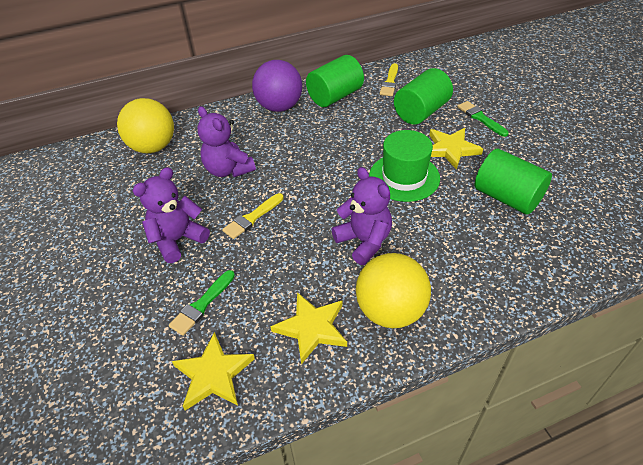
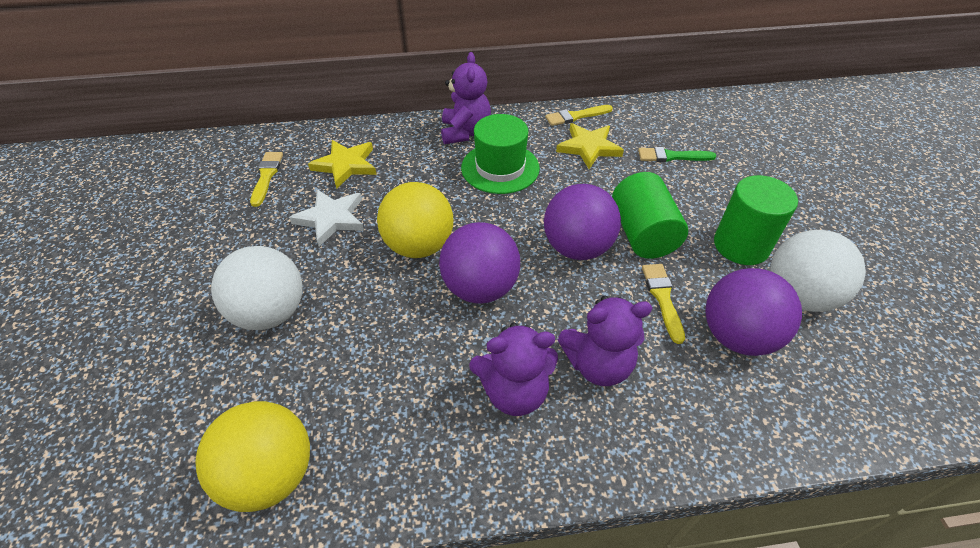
green brush: 2 -> 1
green cylinder: 3 -> 2
purple ball: 1 -> 3
white ball: 0 -> 2
white star: 0 -> 1
yellow brush: 2 -> 3
yellow star: 3 -> 2

